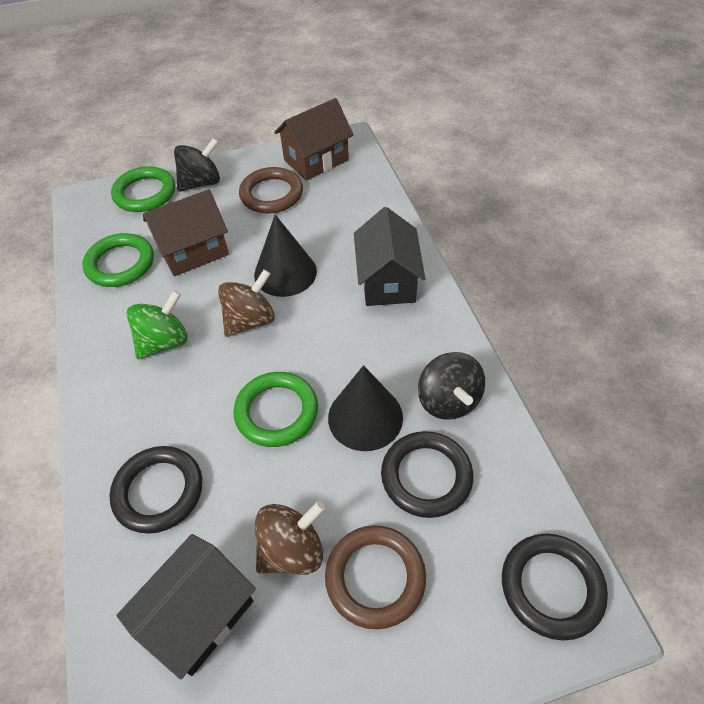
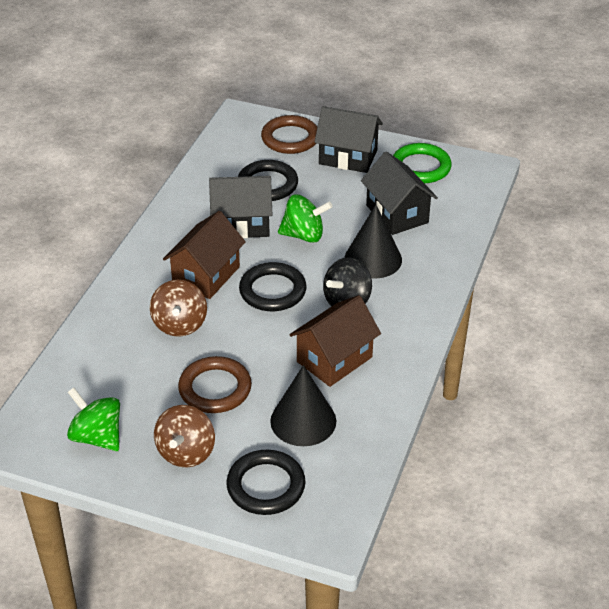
black house: 2 -> 3
black spinning top: 2 -> 1
green ring: 3 -> 1
green spinning top: 1 -> 2

